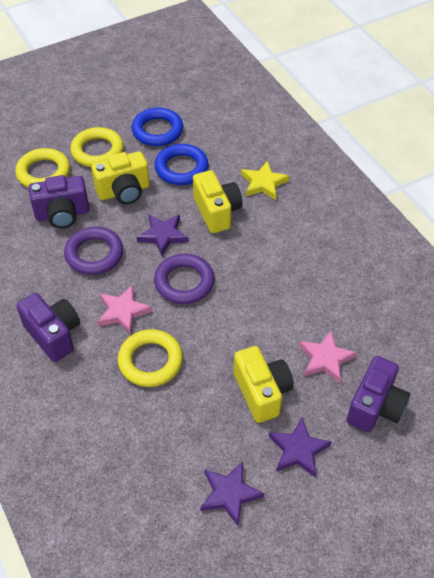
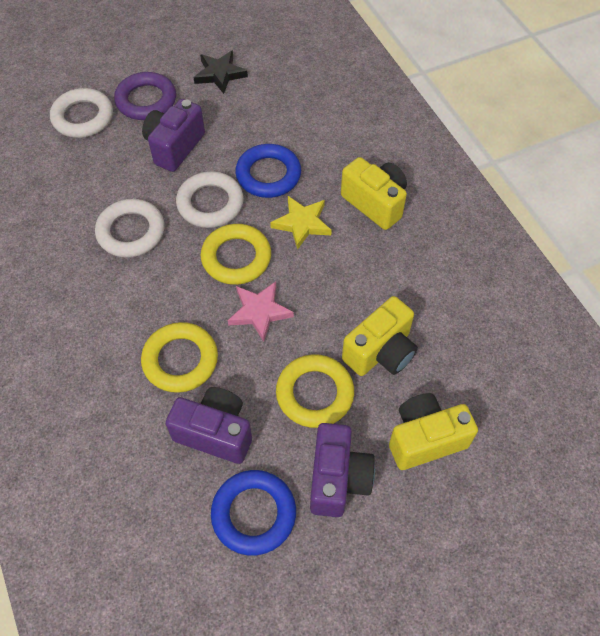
black star: 0 -> 1
pink star: 2 -> 1
purple ring: 2 -> 1
purple star: 3 -> 0
white ring: 0 -> 3

